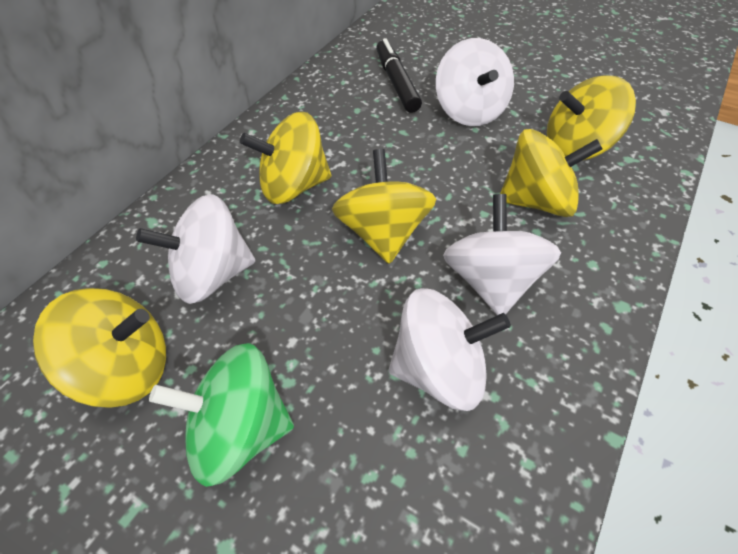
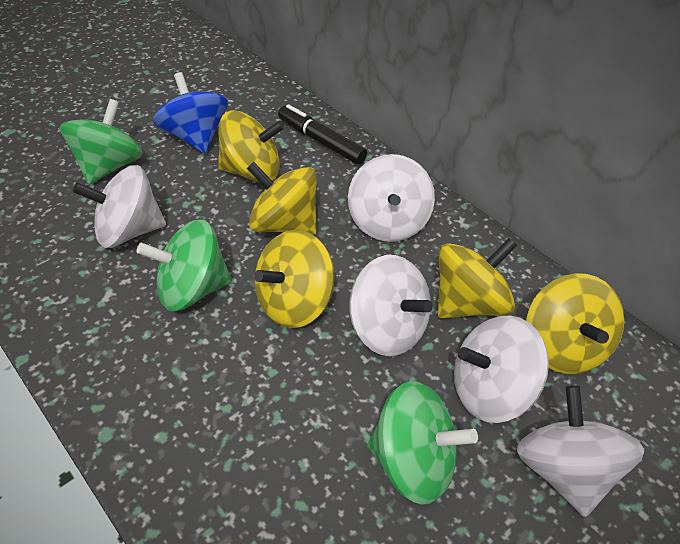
blue spinning top: 0 -> 1
green spinning top: 1 -> 3
white spinning top: 4 -> 5

